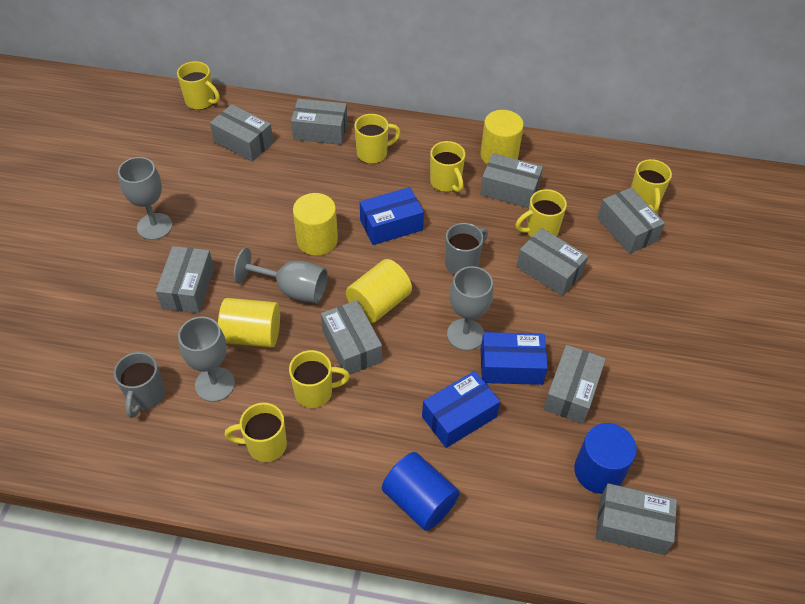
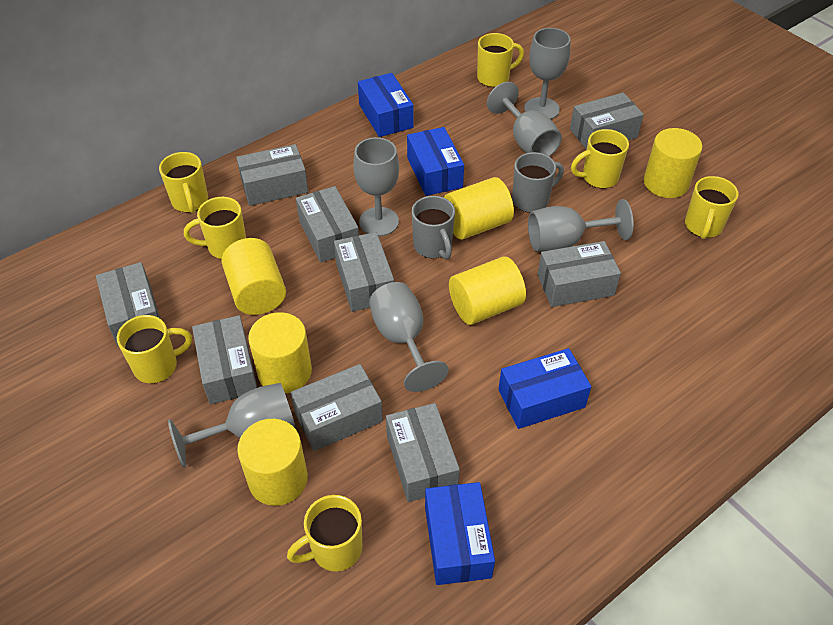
blue box: 3 -> 4
blue cylinder: 2 -> 0
grey goblet: 4 -> 6
yellow cylinder: 4 -> 6

